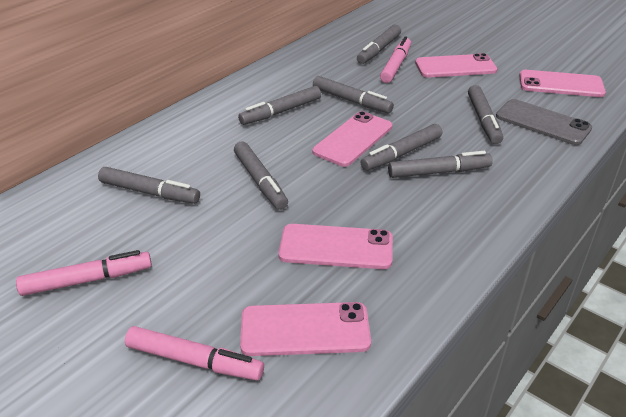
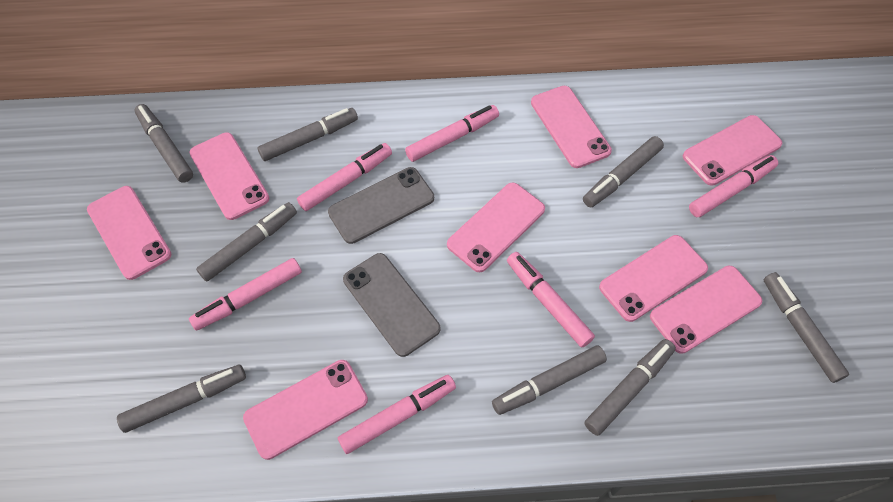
grey phone: 1 -> 2
pink marker: 3 -> 6
pink phone: 5 -> 8

